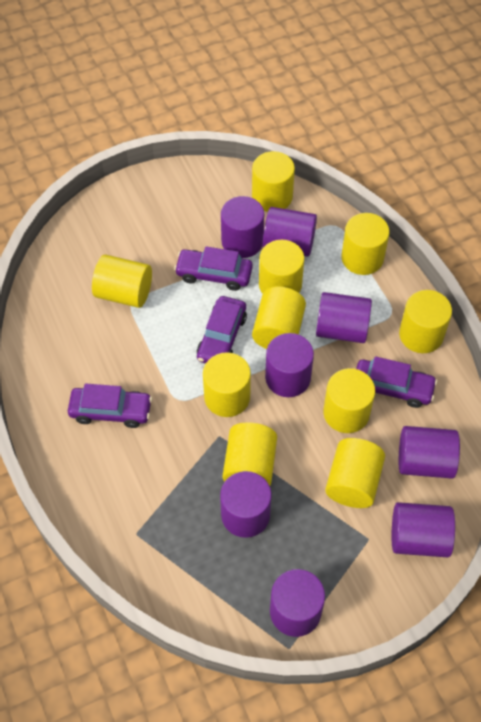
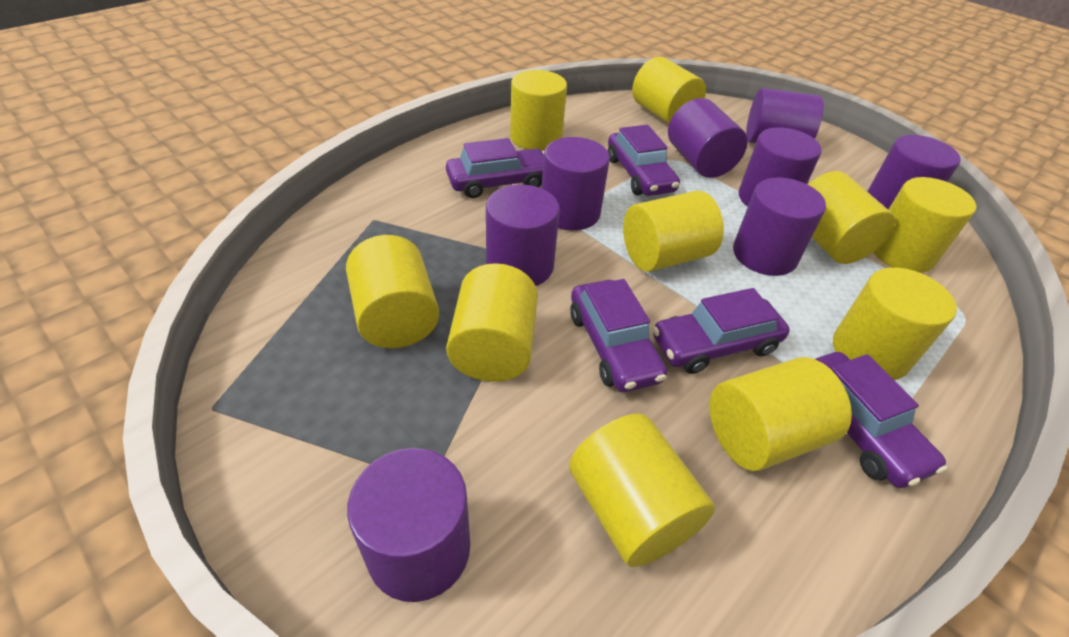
purple car: 4 -> 5

